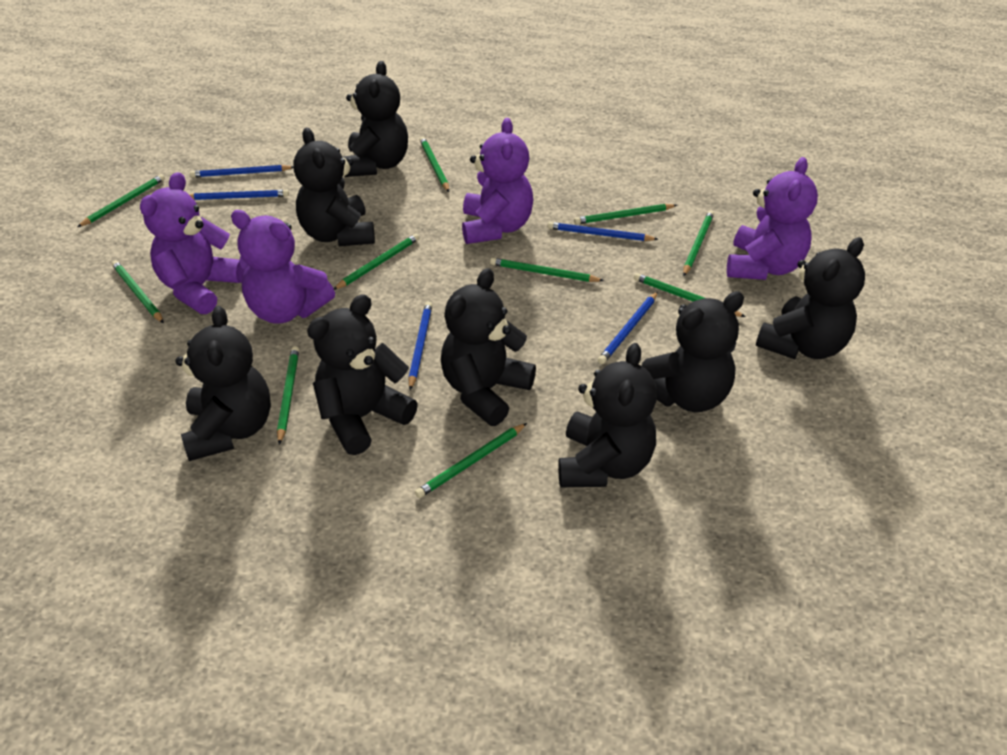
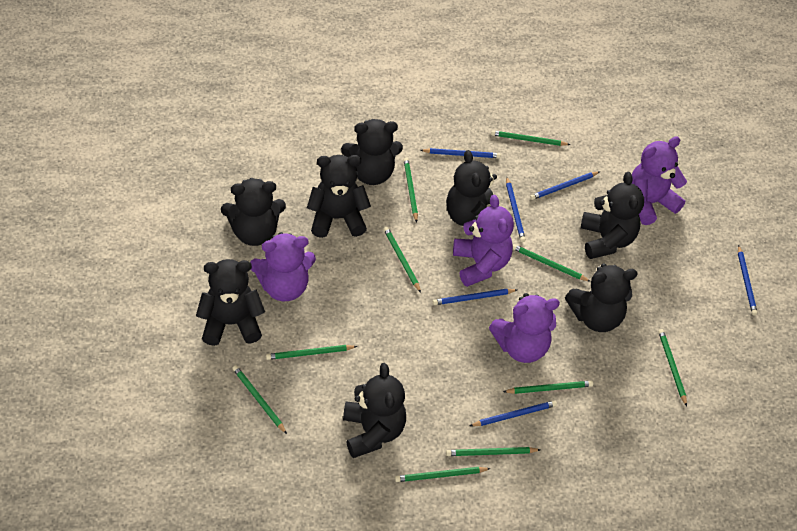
blue pencil: 5 -> 6

